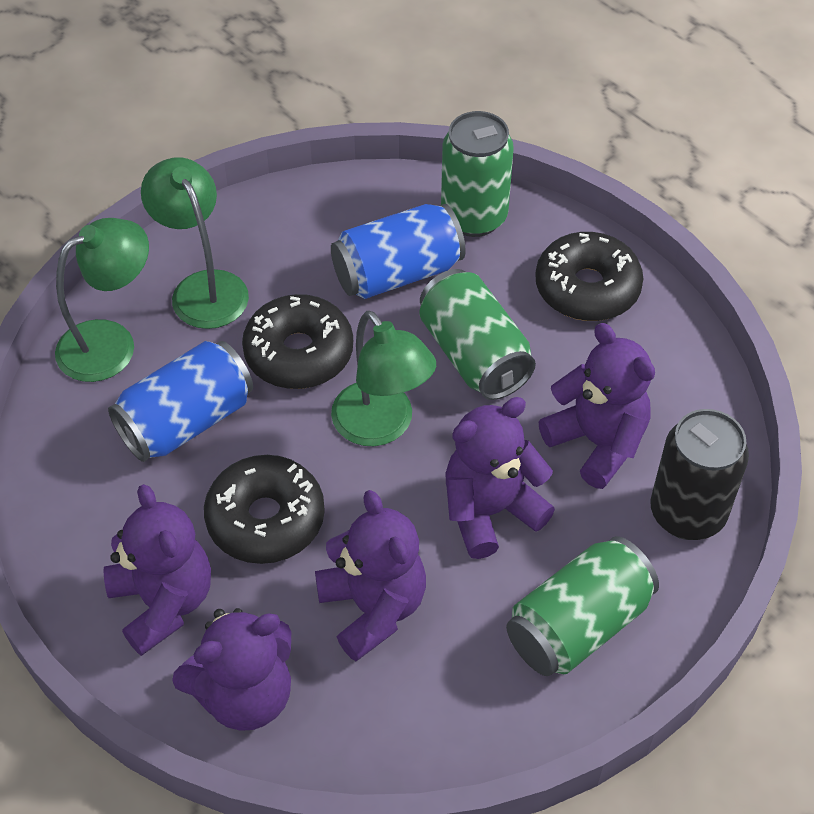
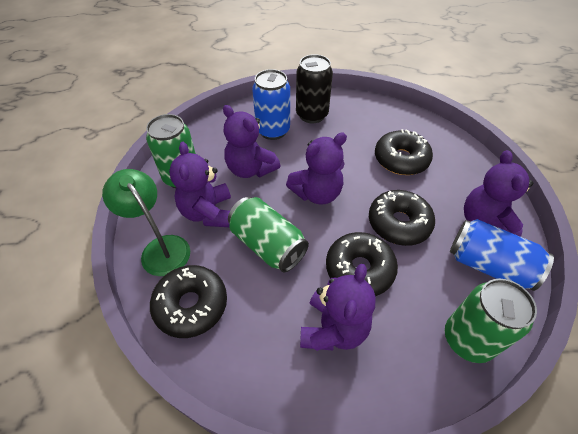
black donut: 3 -> 4
green lamp: 3 -> 1

